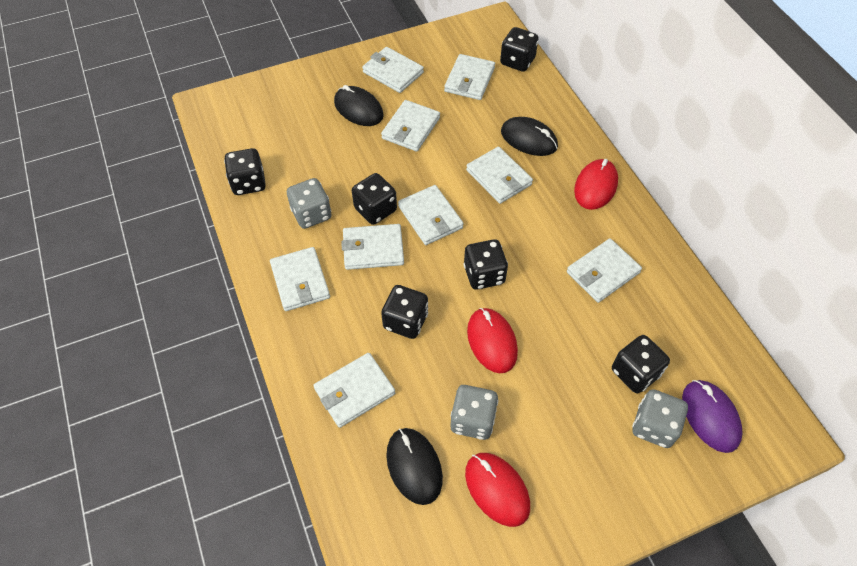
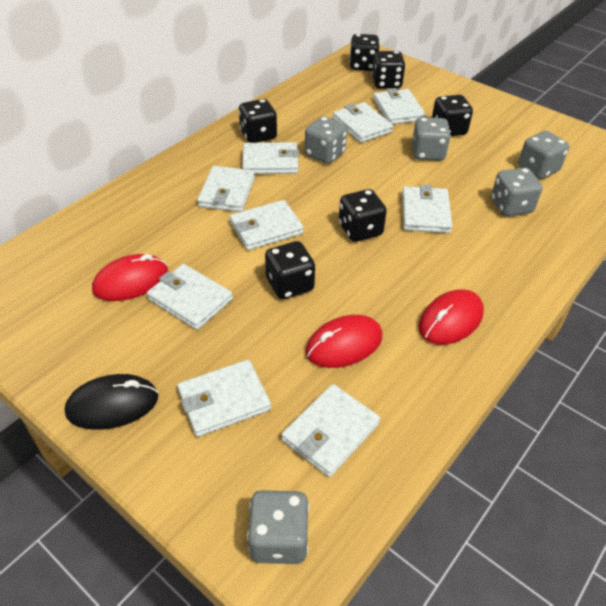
black mouse: 3 -> 1
grey dice: 3 -> 5
purple mouse: 1 -> 0

